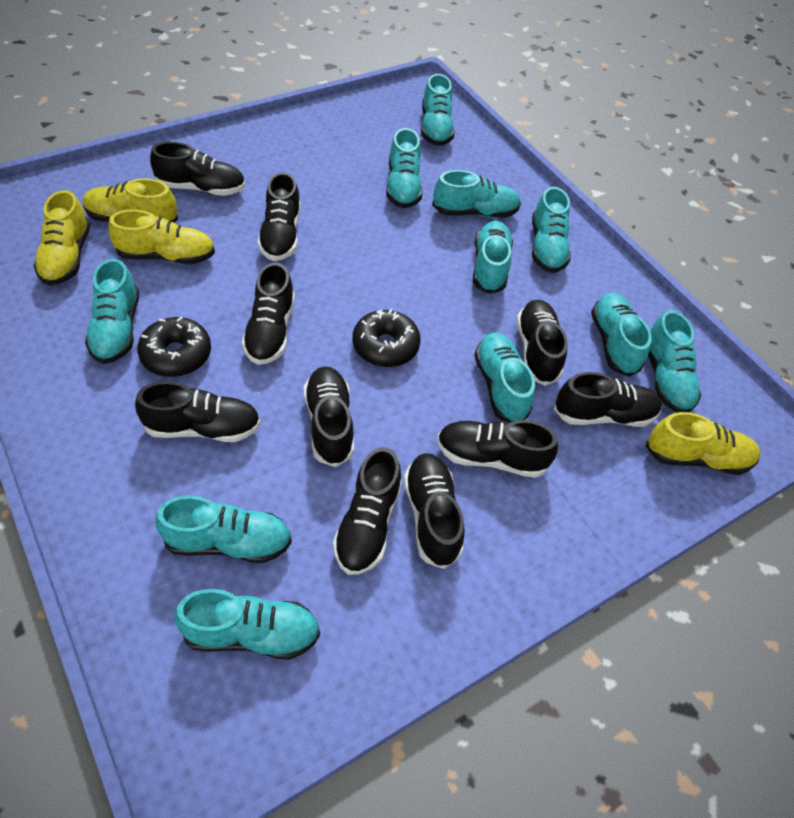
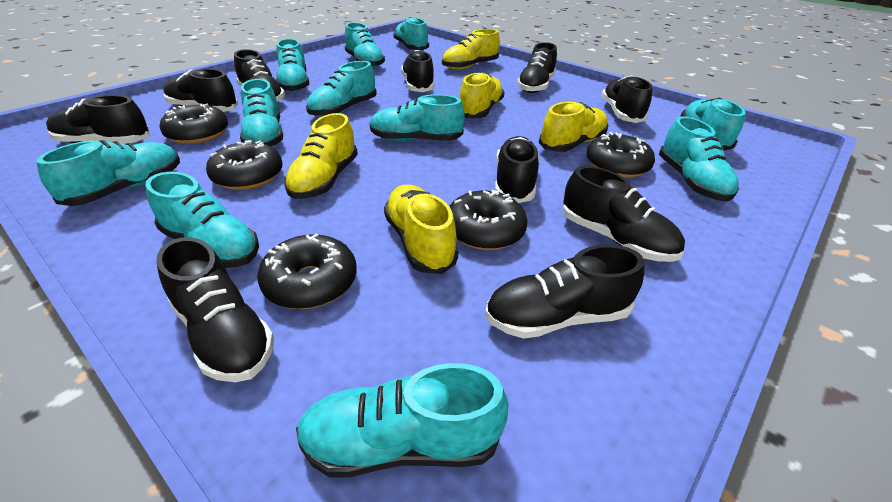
black donut: 2 -> 5
yellow shoe: 4 -> 5

